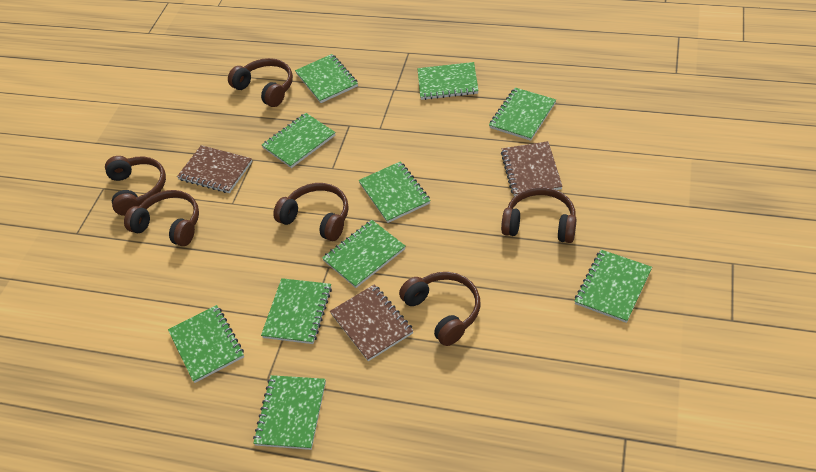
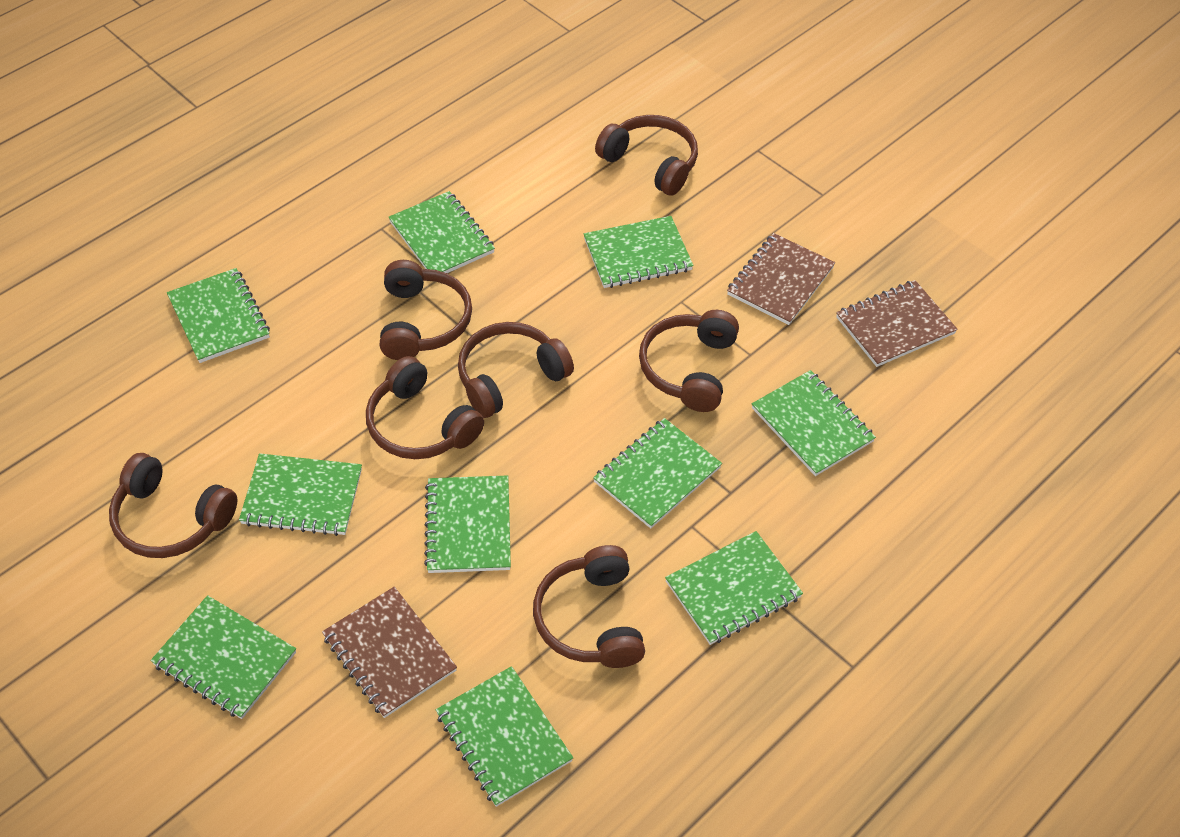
brown headphones: 6 -> 7

